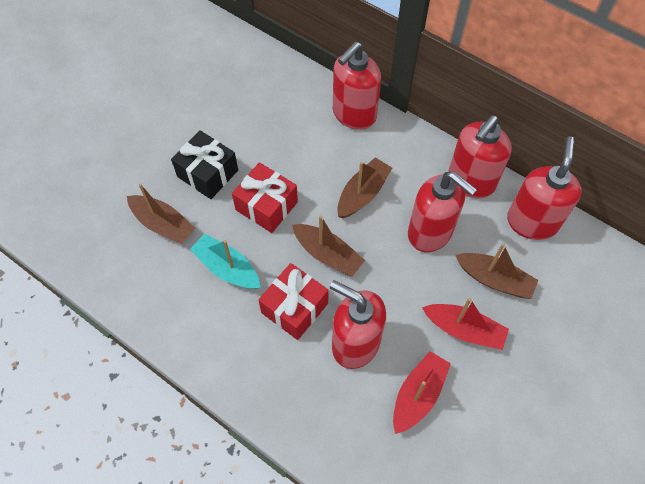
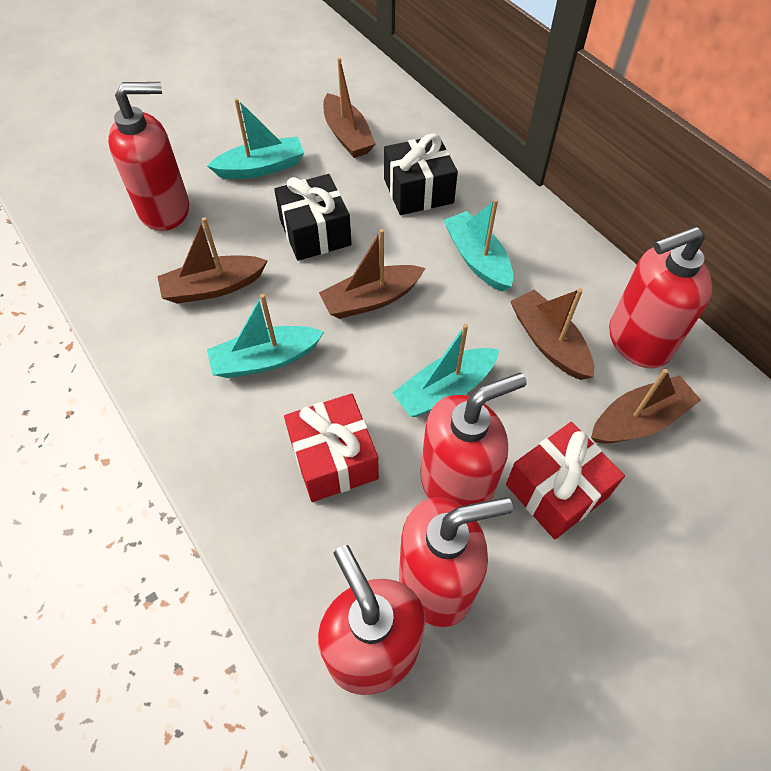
black gift: 1 -> 2
brown boat: 4 -> 5
red boat: 2 -> 0
turquoise boat: 1 -> 4

